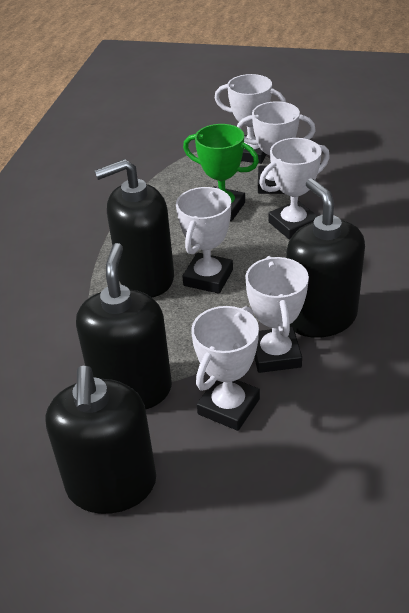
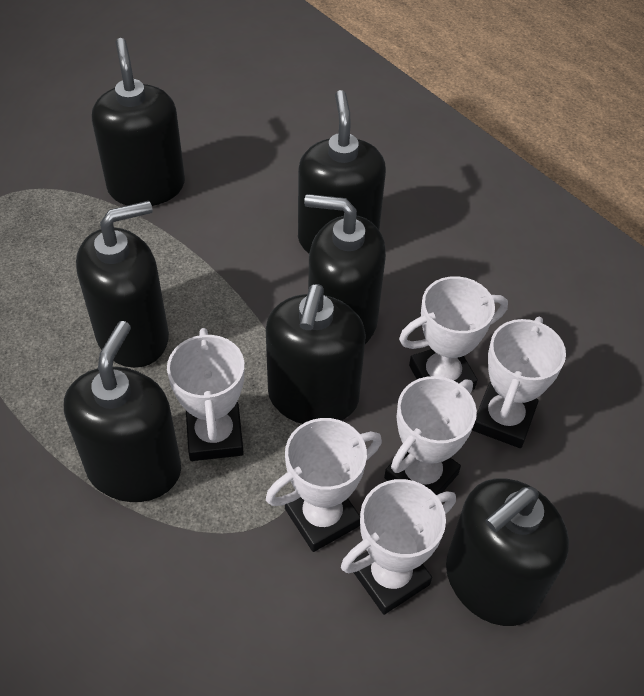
black soap dispenser: 4 -> 7
green trophy: 1 -> 0

